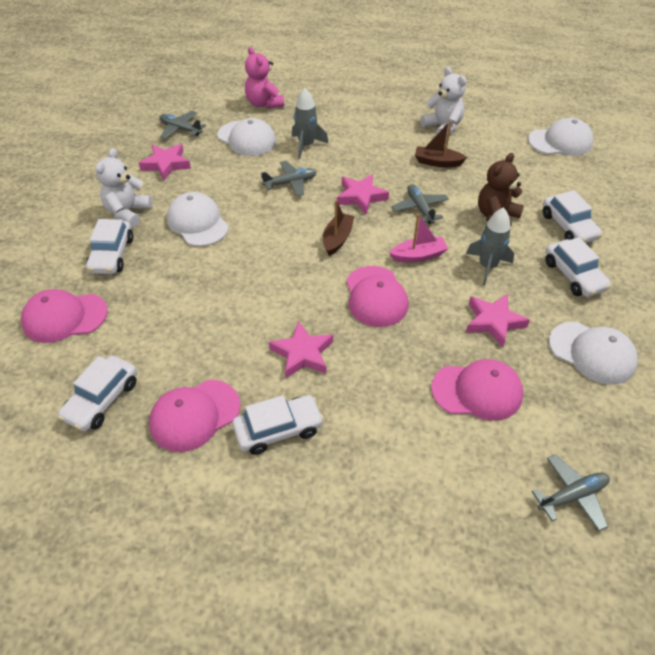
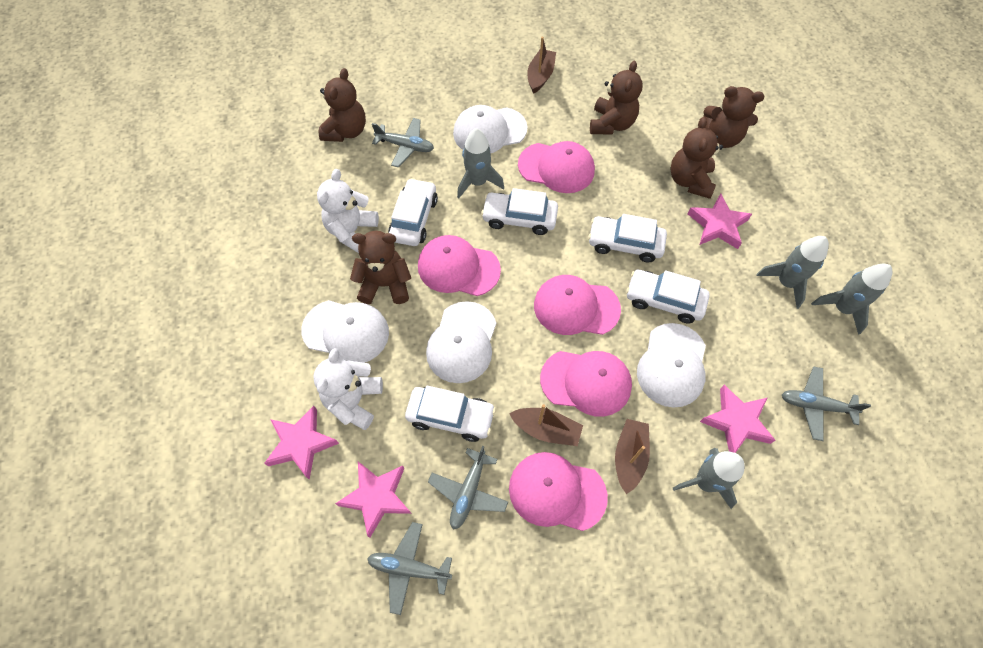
brown boat: 2 -> 3
brown teddy bear: 1 -> 5
grey rocket: 2 -> 4
pink boat: 1 -> 0
pink cap: 4 -> 5
pink teddy bear: 1 -> 0

